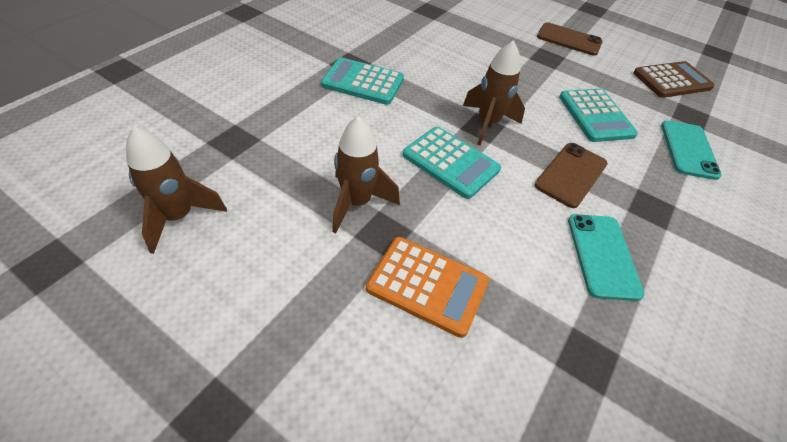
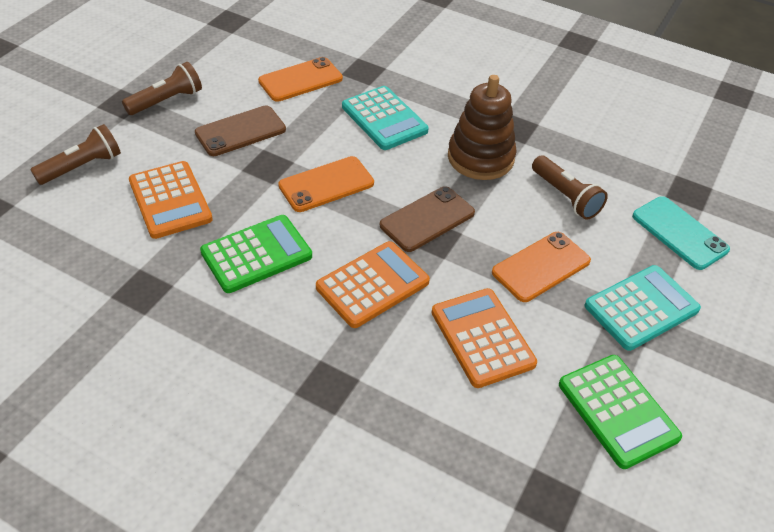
brown calculator: 1 -> 0
brown flashlight: 0 -> 3
brown rocket: 3 -> 0
brown stacking toy: 0 -> 1
green calculator: 0 -> 2
orange calculator: 1 -> 3
orange phone: 0 -> 3
turquoise calculator: 3 -> 2
turquoise phone: 2 -> 1

